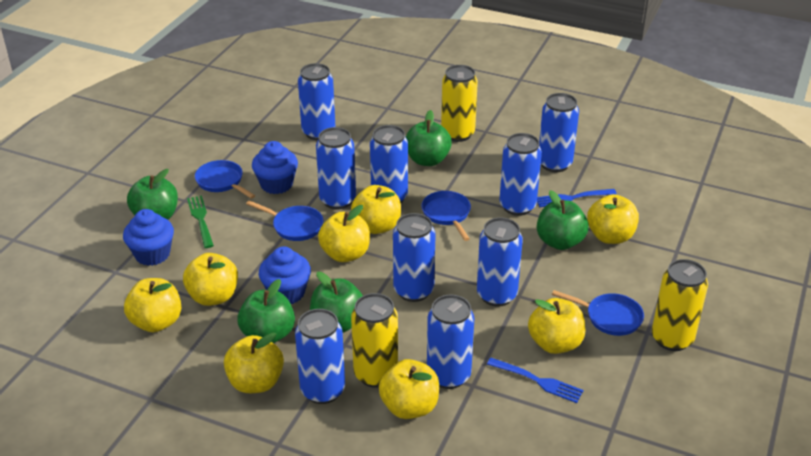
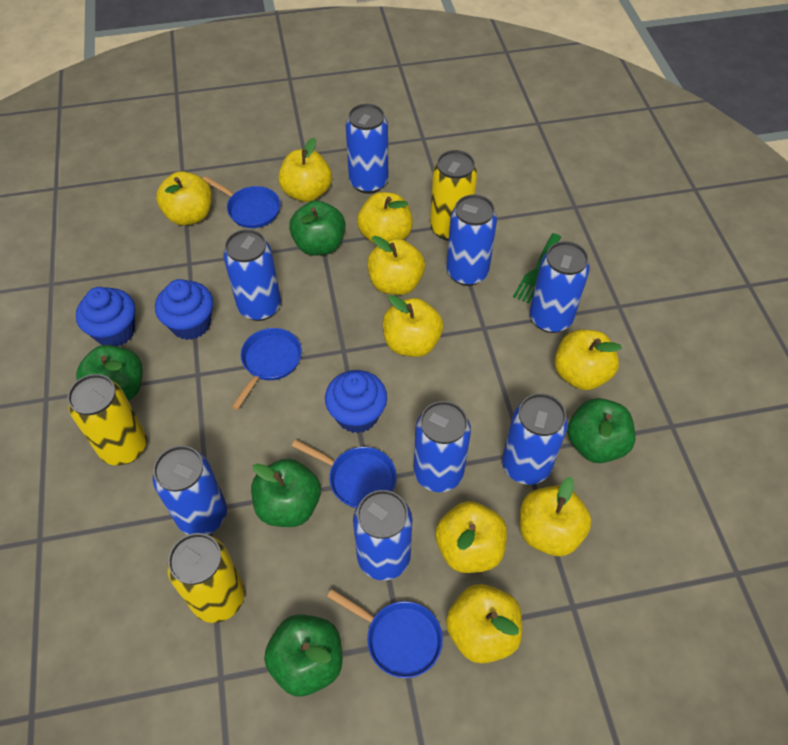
blue can: 9 -> 8
blue fork: 2 -> 0
yellow apple: 8 -> 9

